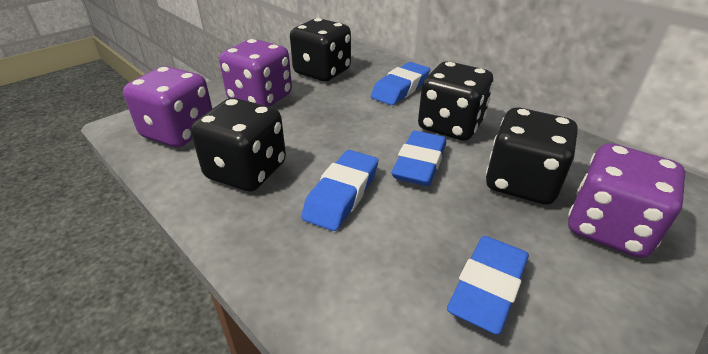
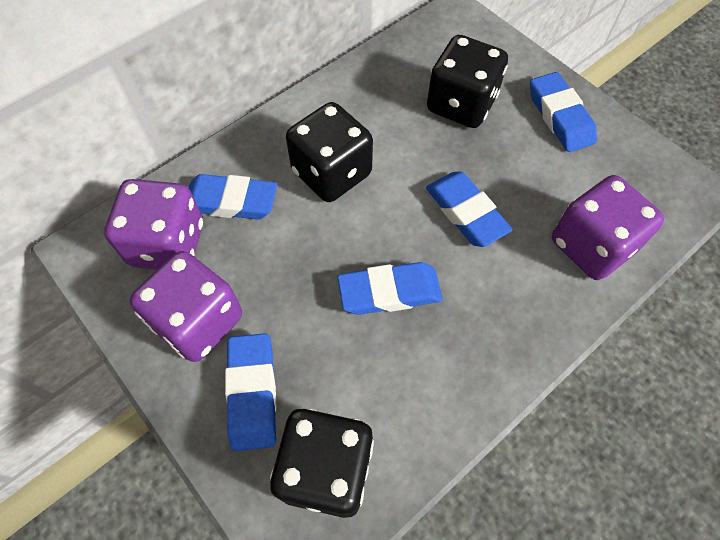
black dice: 4 -> 3
blue eraser: 4 -> 5

